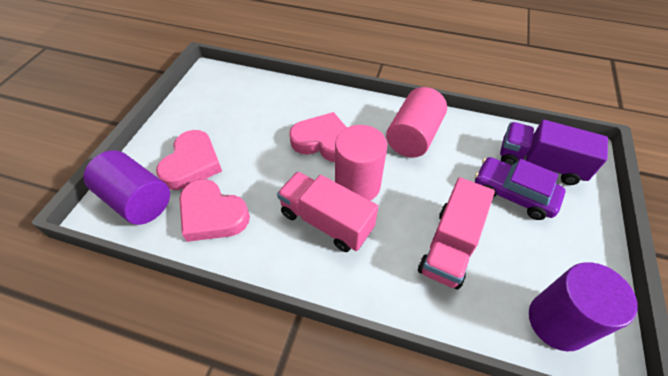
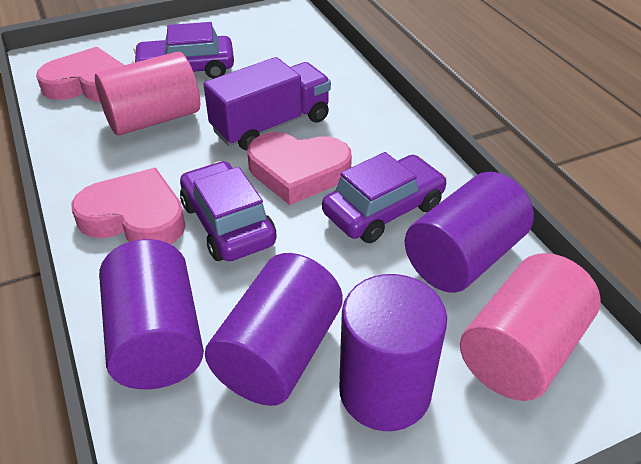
pink truck: 2 -> 0
purple car: 1 -> 3
purple cylinder: 2 -> 4

